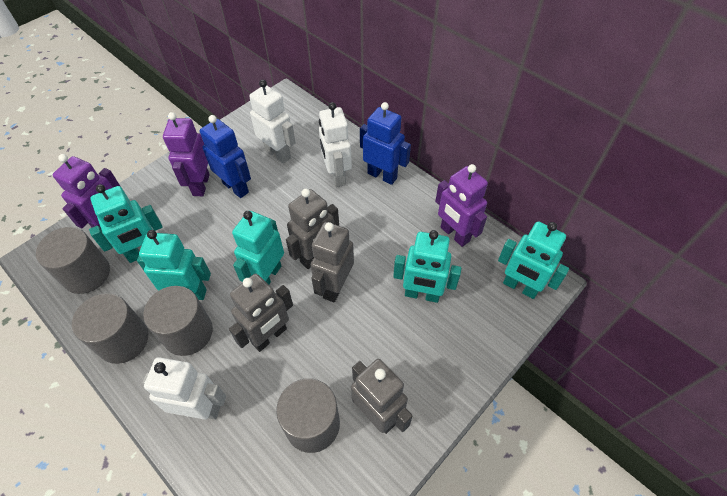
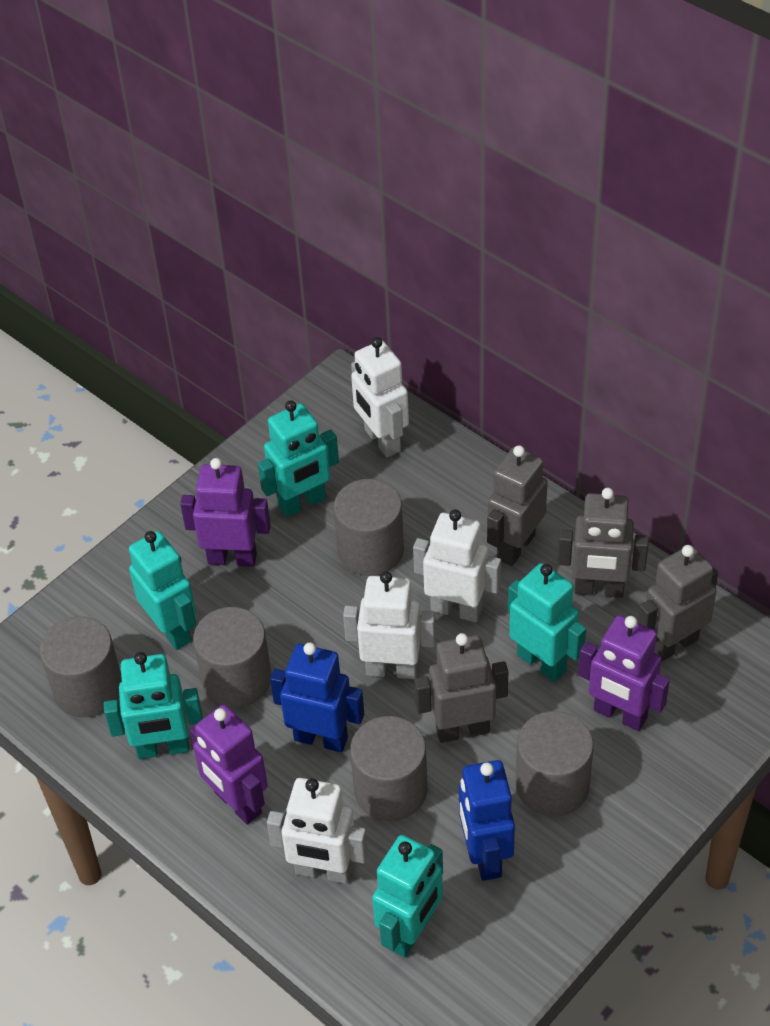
grey cylinder: 4 -> 5
white robot: 3 -> 4

